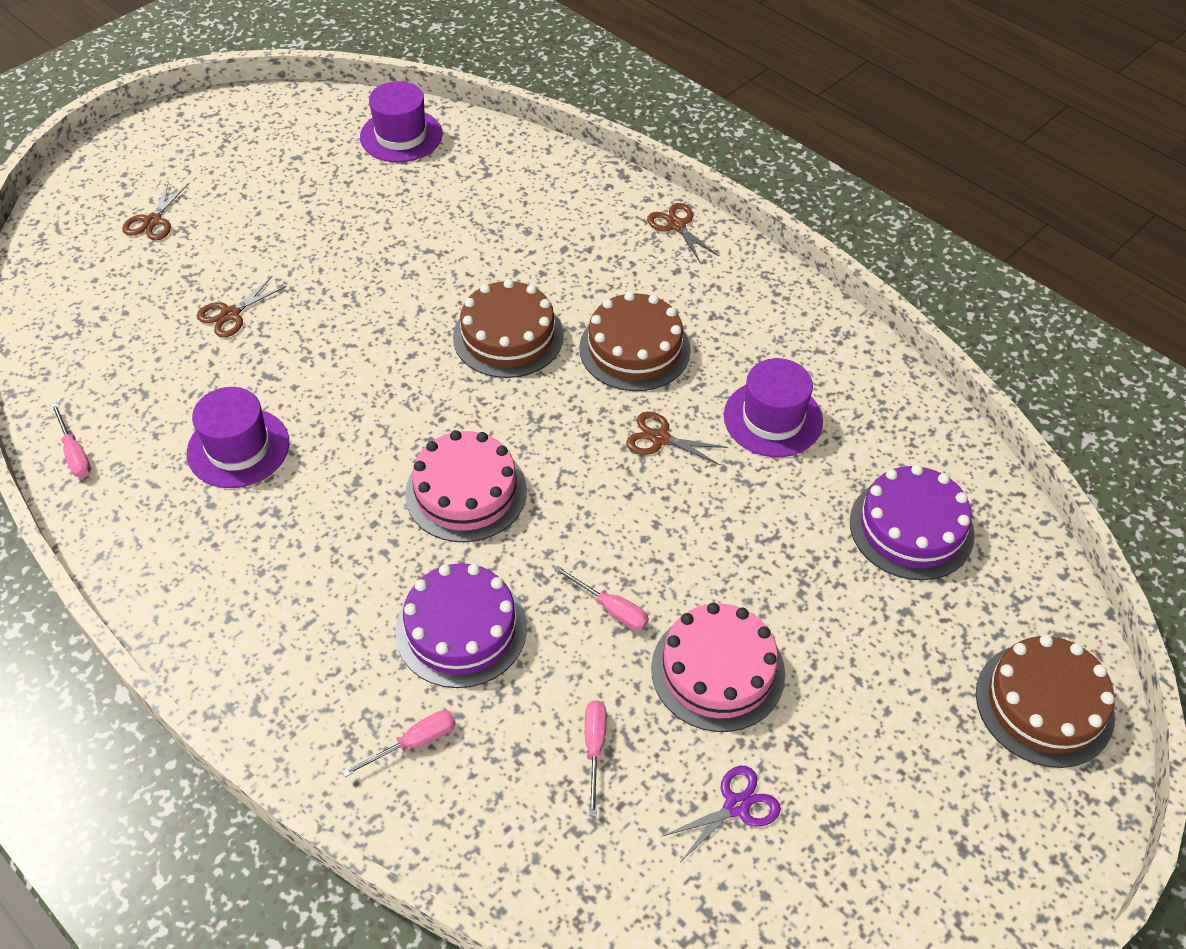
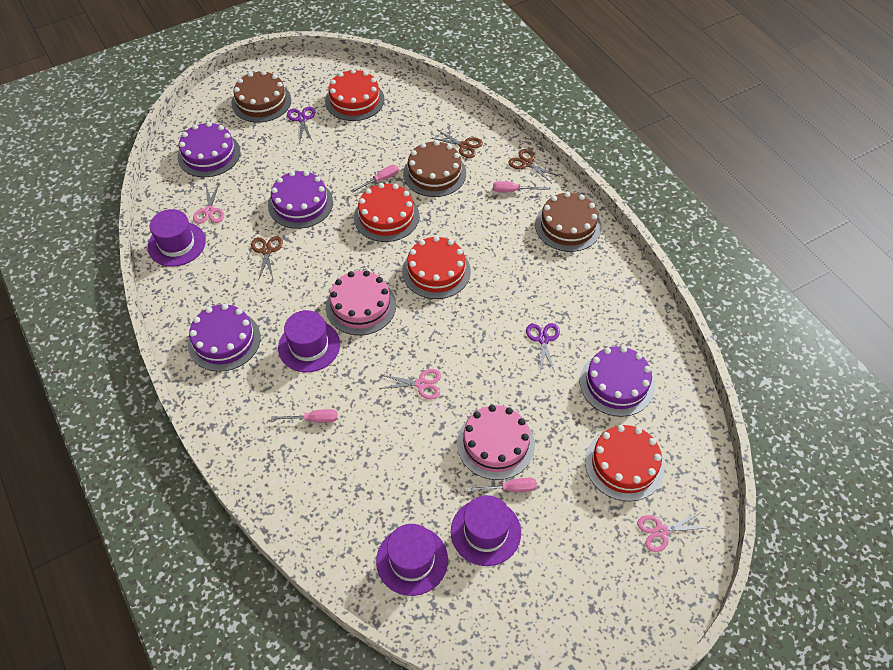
brown scissors: 4 -> 3
pink scissors: 0 -> 3
purple cake: 2 -> 4
purple hat: 3 -> 4
purple scissors: 1 -> 2
red cake: 0 -> 4

